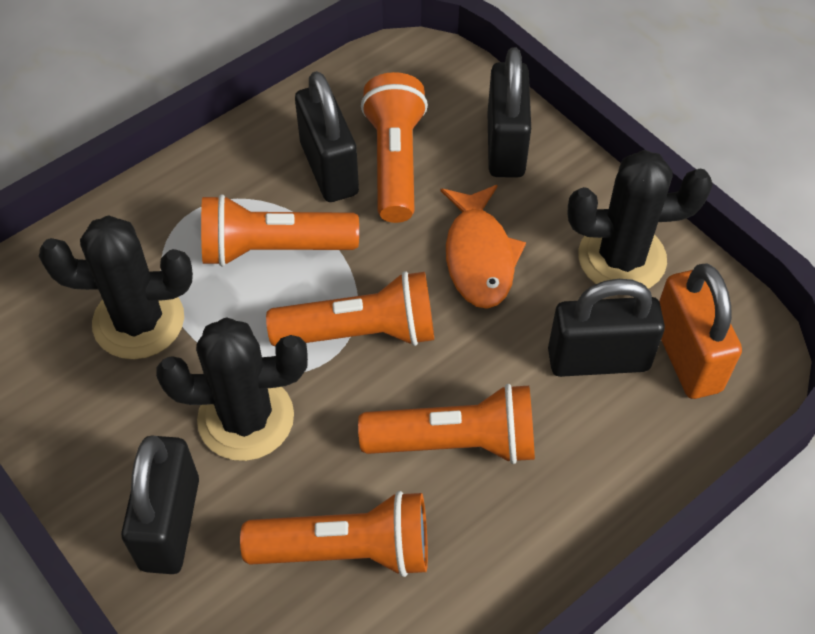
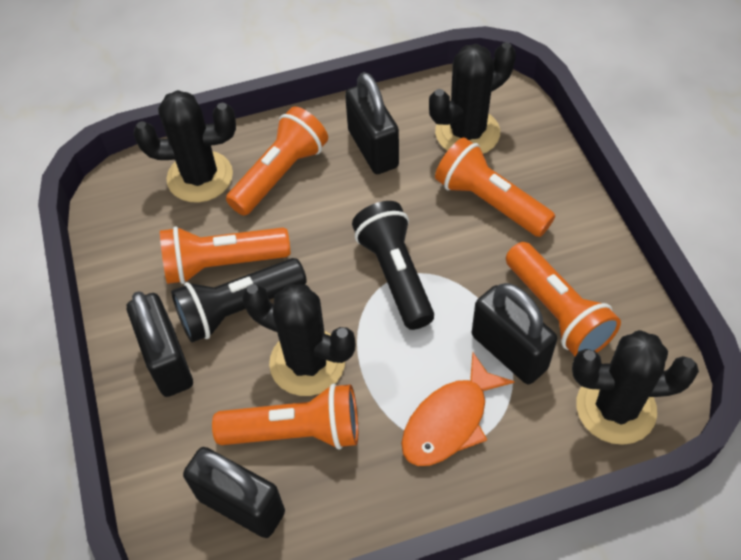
black cactus: 3 -> 4
black flashlight: 0 -> 2
orange padlock: 1 -> 0

